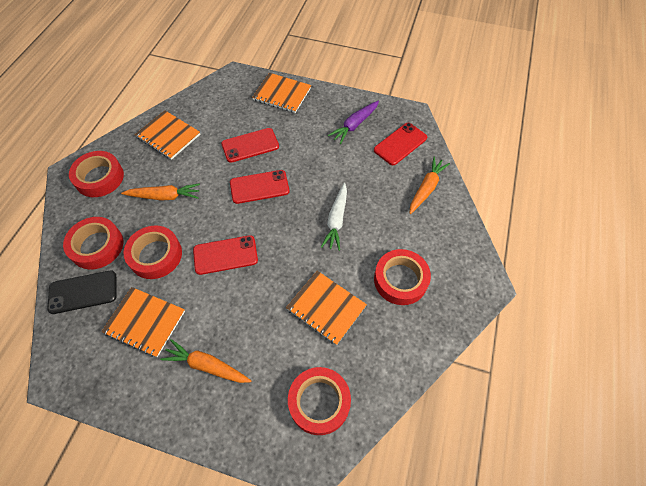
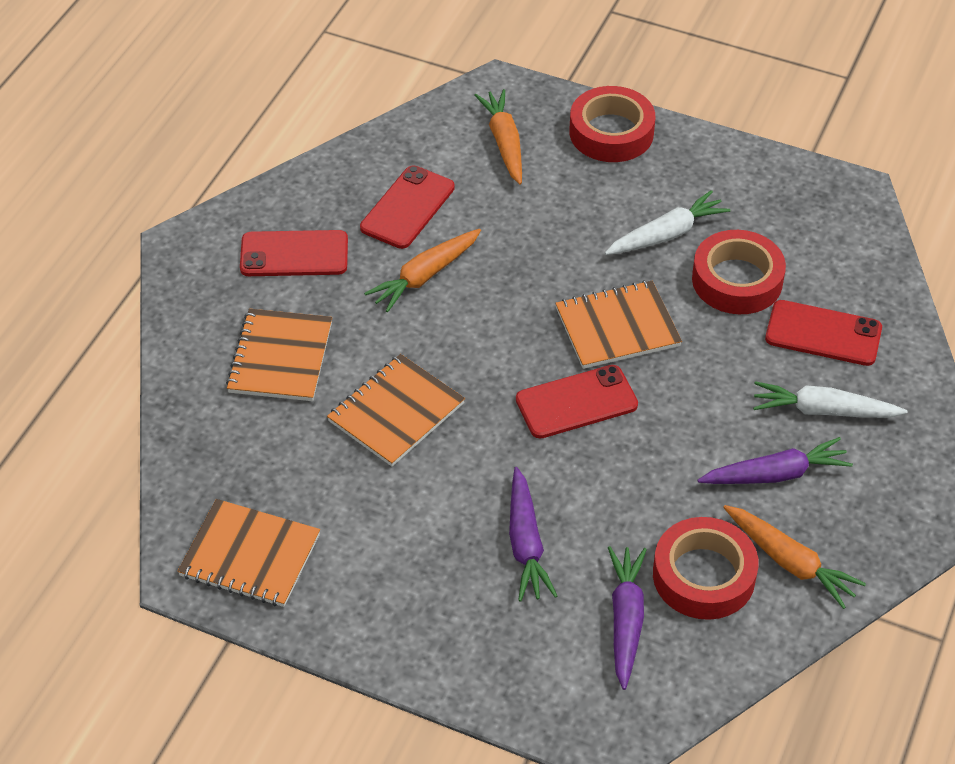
black phone: 1 -> 0
purple carrot: 1 -> 3
red tape: 5 -> 3
white carrot: 1 -> 2

